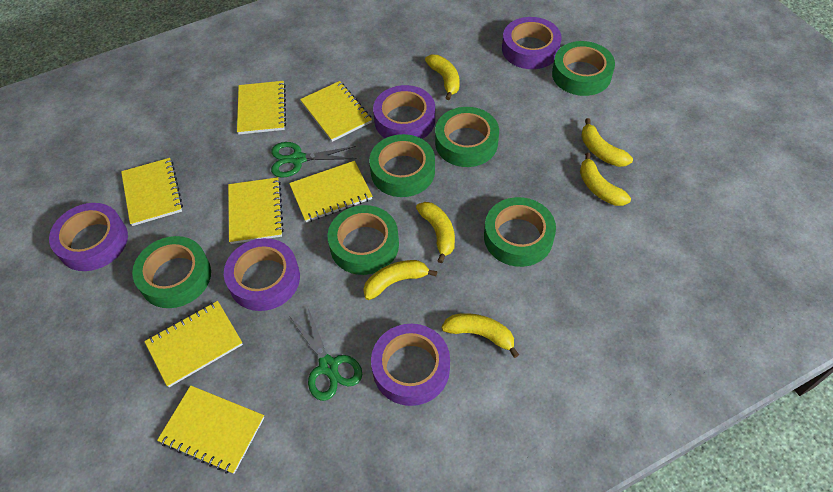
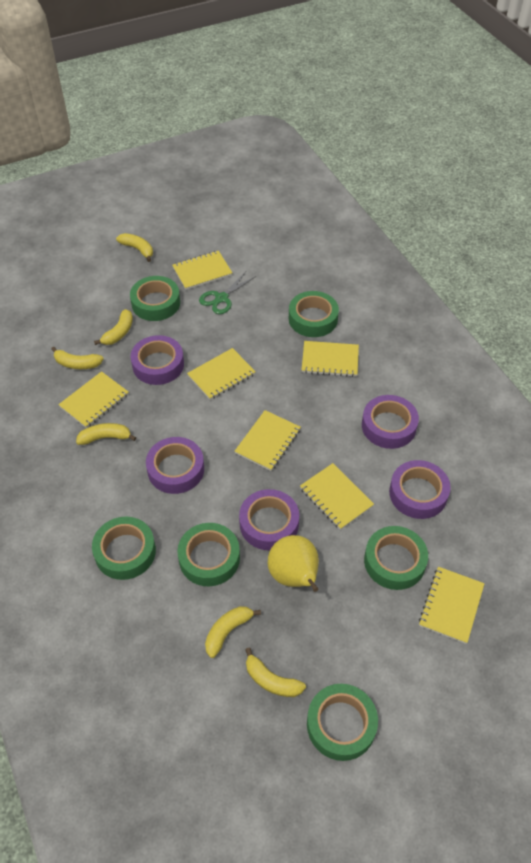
green scissors: 2 -> 1
yellow pear: 0 -> 1

